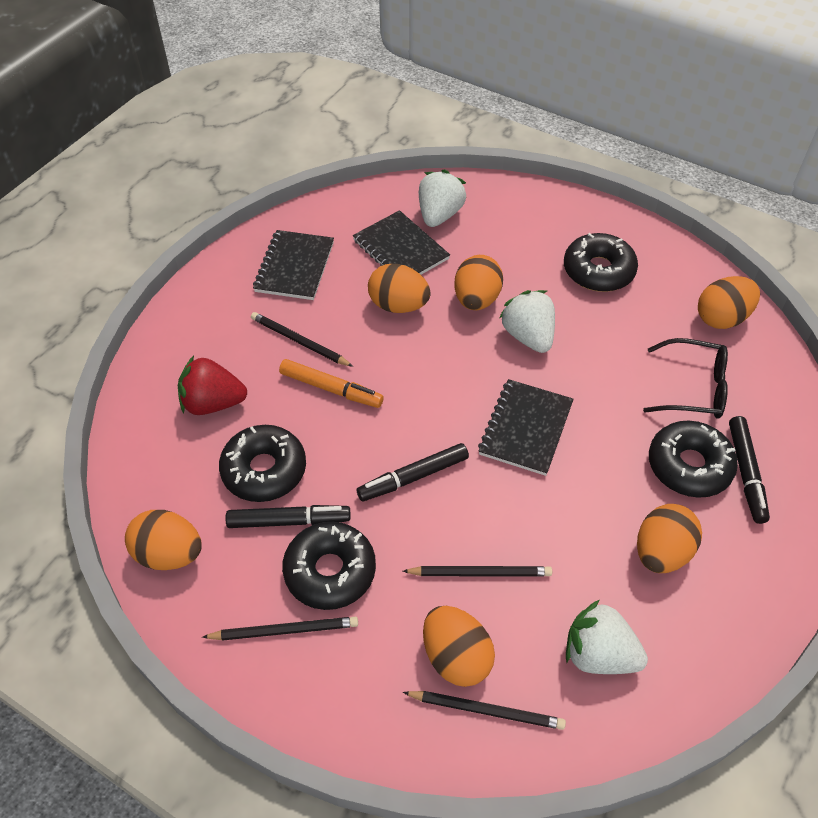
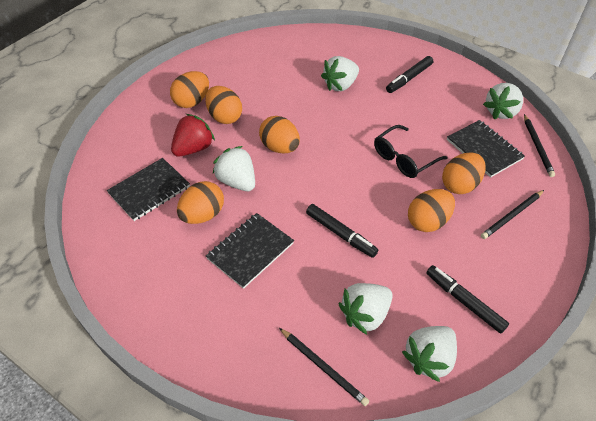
black donut: 4 -> 0
black pencil: 4 -> 3
orange marker: 1 -> 0
white strawberry: 3 -> 5

